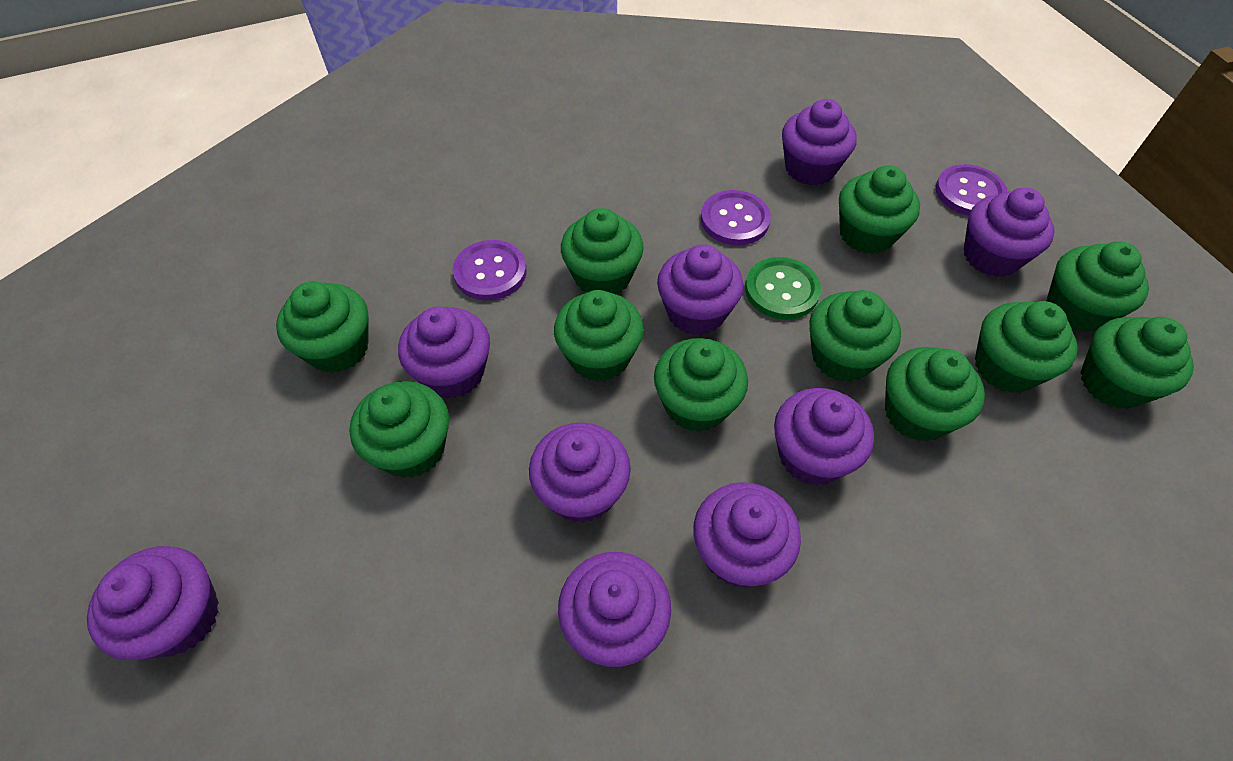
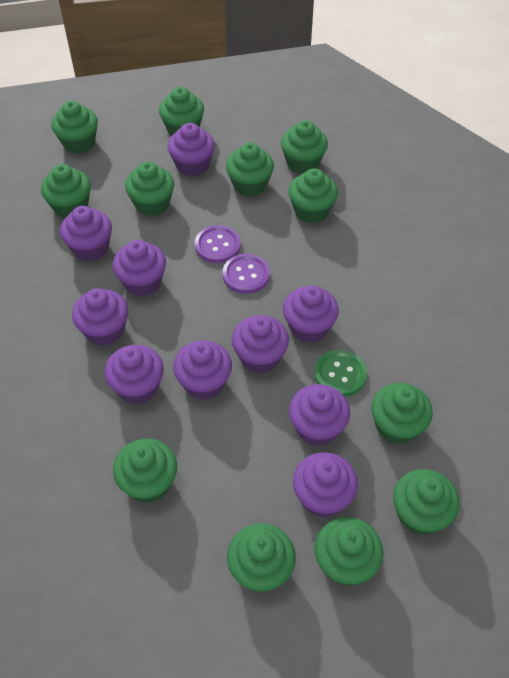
green cupcake: 11 -> 12
purple button: 3 -> 2
purple cupcake: 9 -> 10

